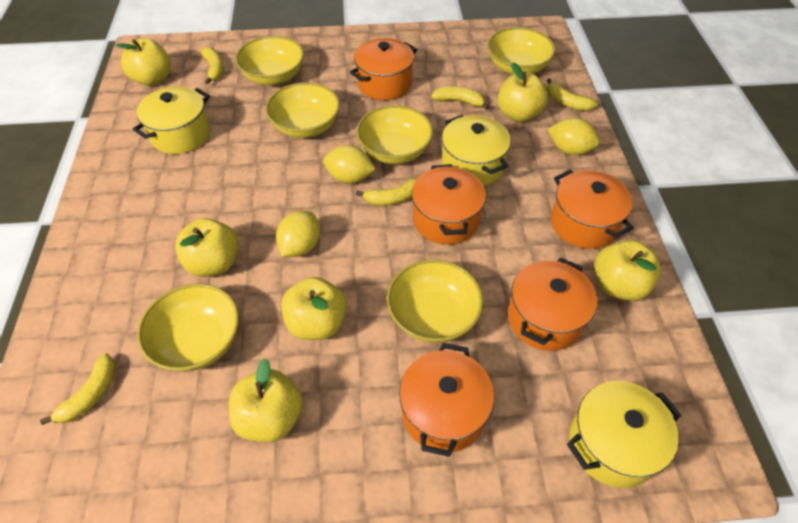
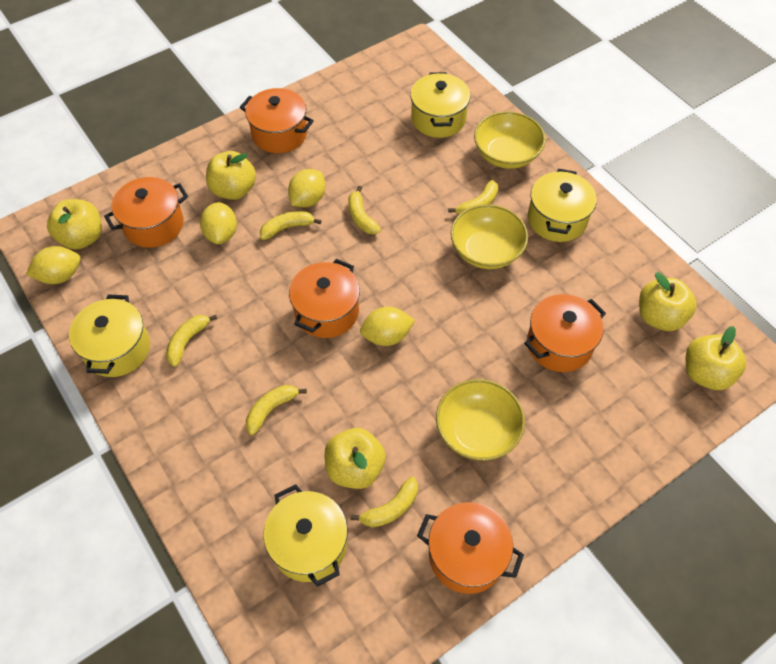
yellow apple: 6 -> 5
yellow banana: 5 -> 6
yellow bowl: 6 -> 3
yellow lemon: 3 -> 4
yellow pot: 3 -> 4

